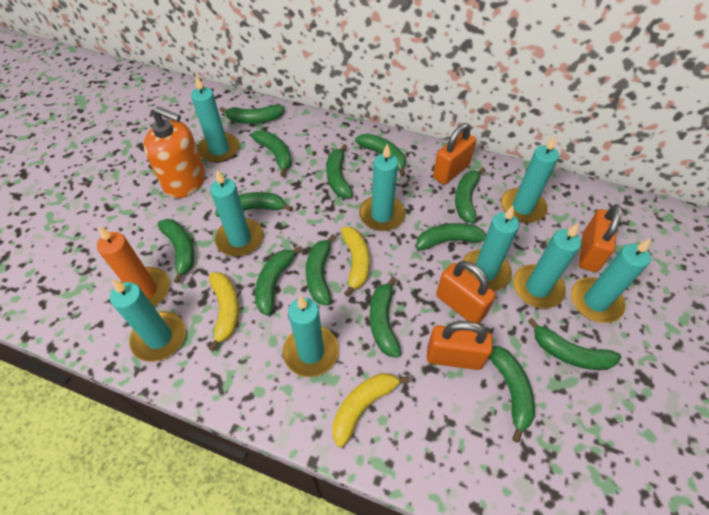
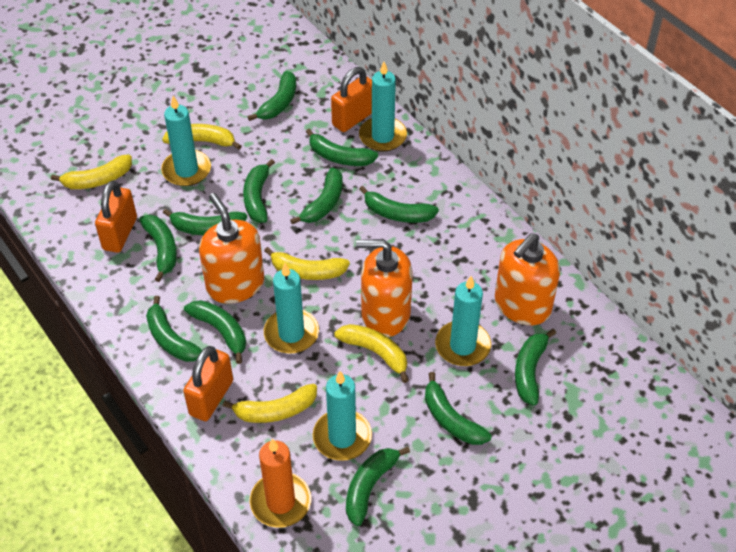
green banana: 13 -> 12
orange padlock: 4 -> 3
orange soap dispenser: 1 -> 3
turquoise candle: 9 -> 5
yellow banana: 3 -> 5

